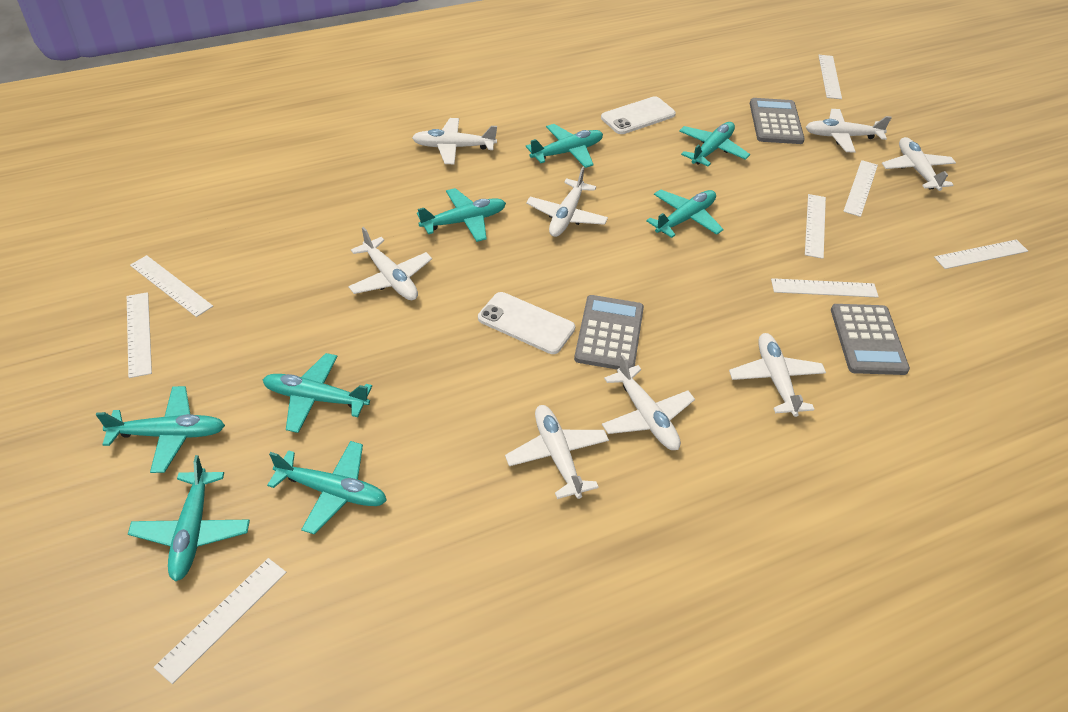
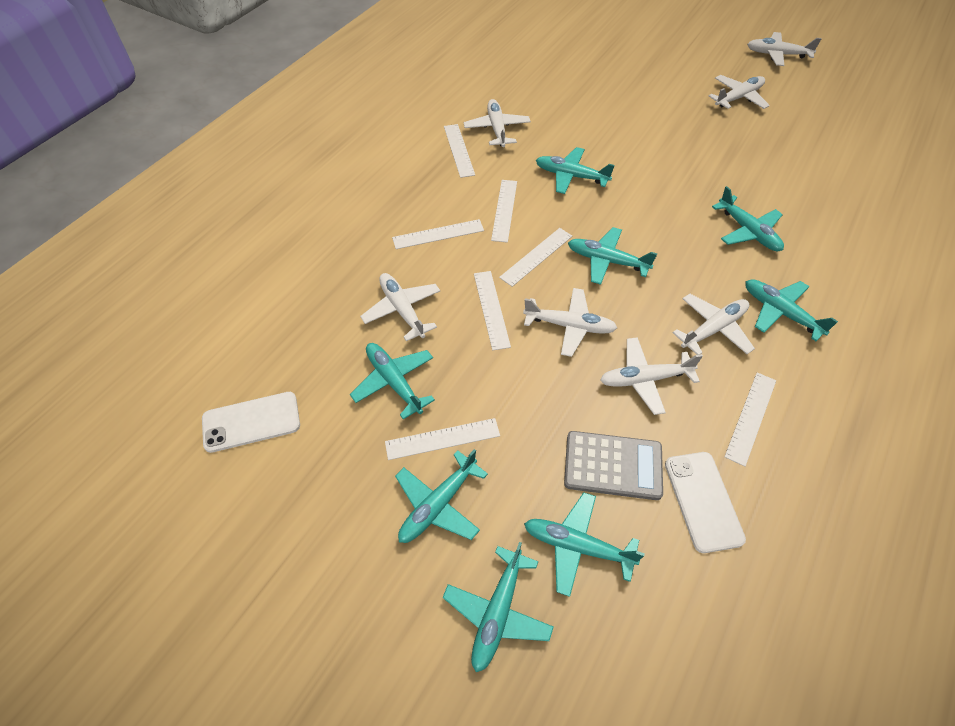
grey calculator: 3 -> 1
white plane: 8 -> 7
white ruler: 8 -> 7

